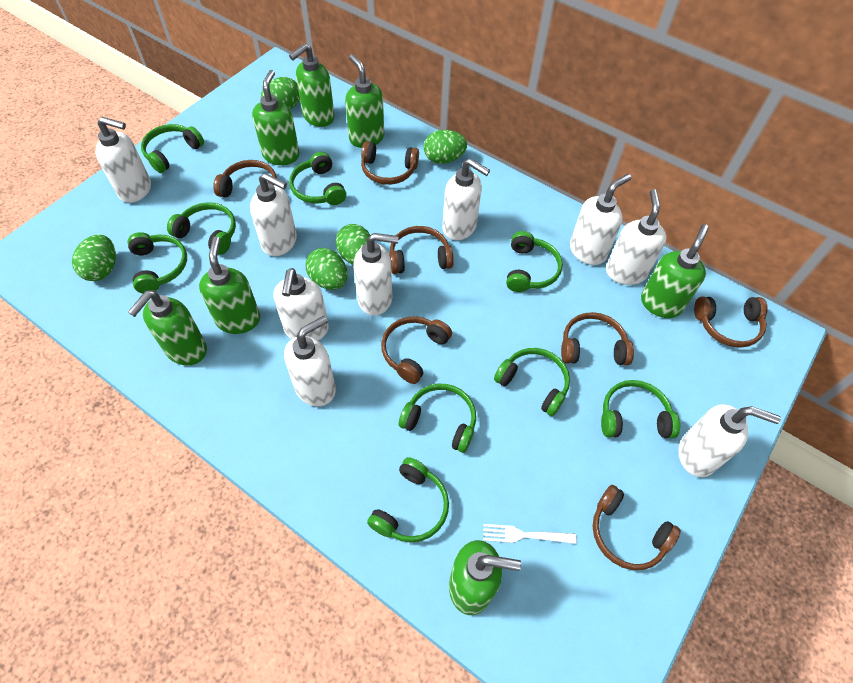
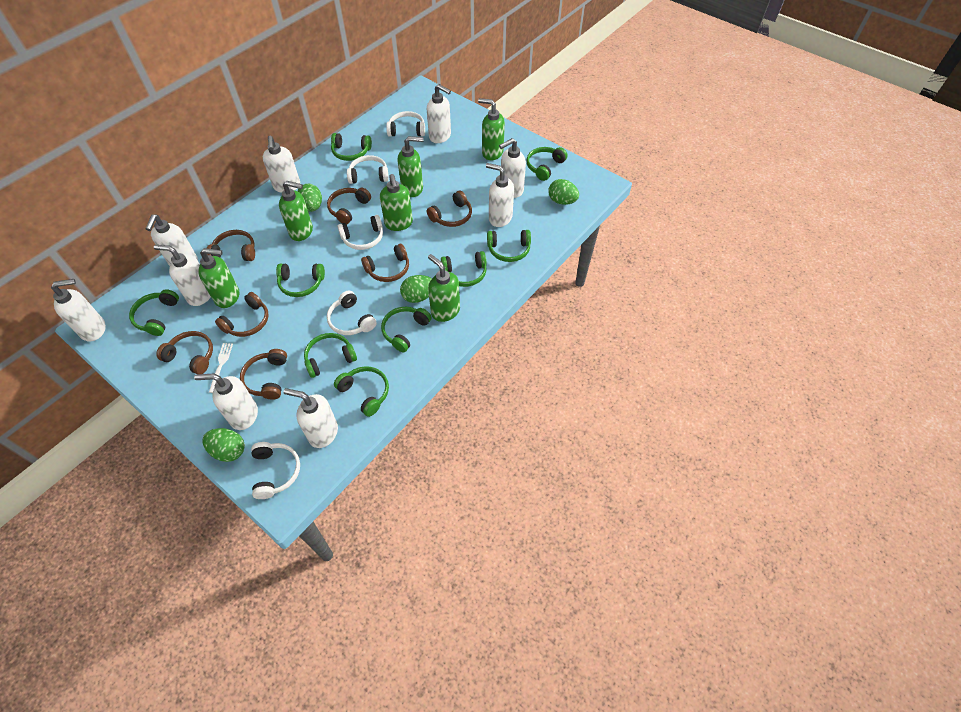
green egg: 5 -> 4
green soap dispenser: 7 -> 6
white headphones: 0 -> 5

